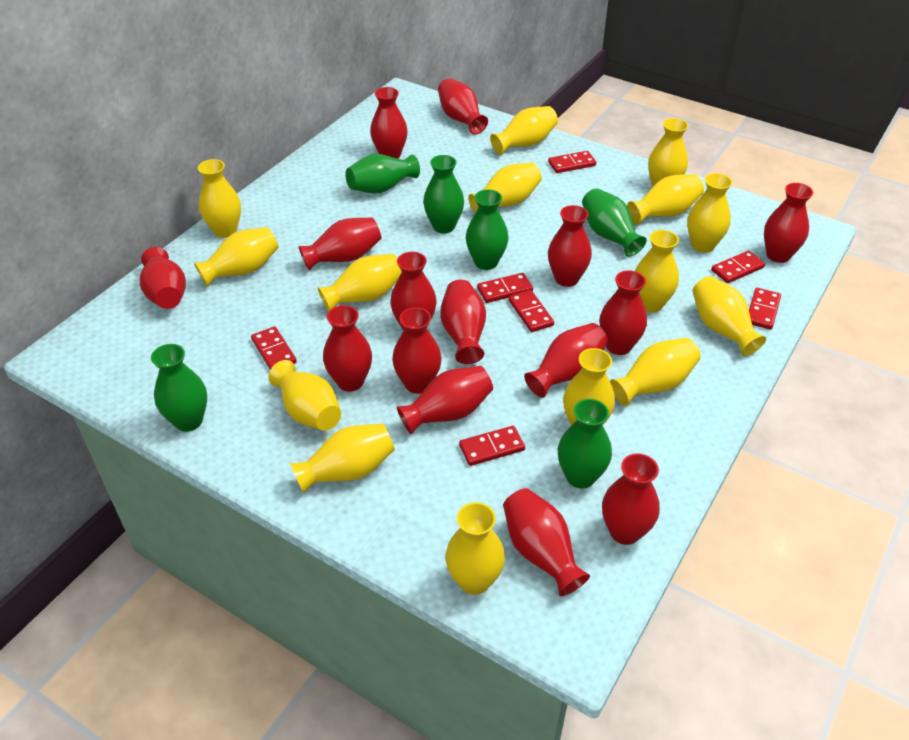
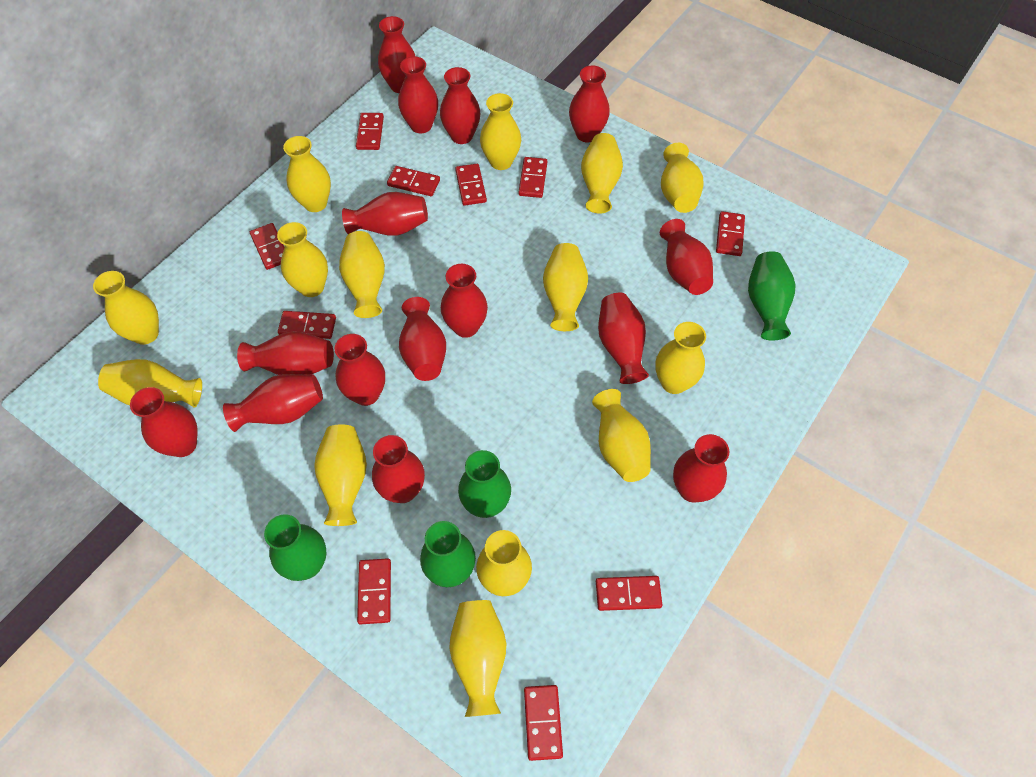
green vase: 6 -> 4
red domino: 7 -> 10
yellow vase: 15 -> 14

